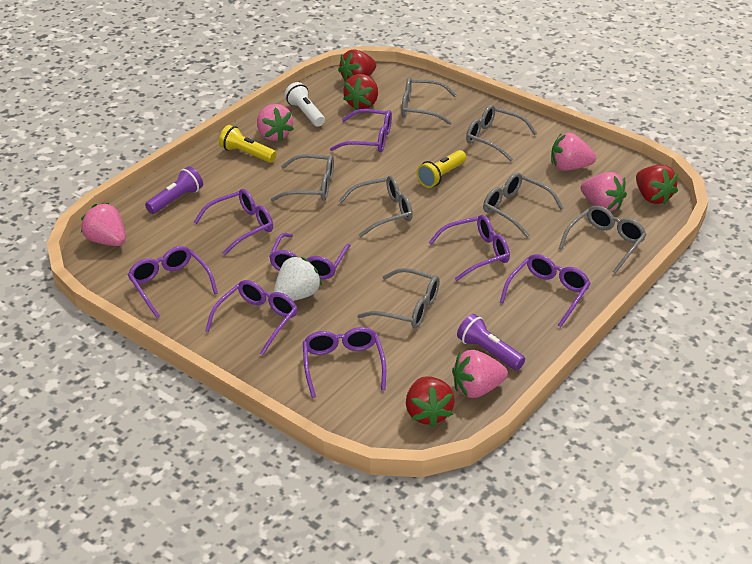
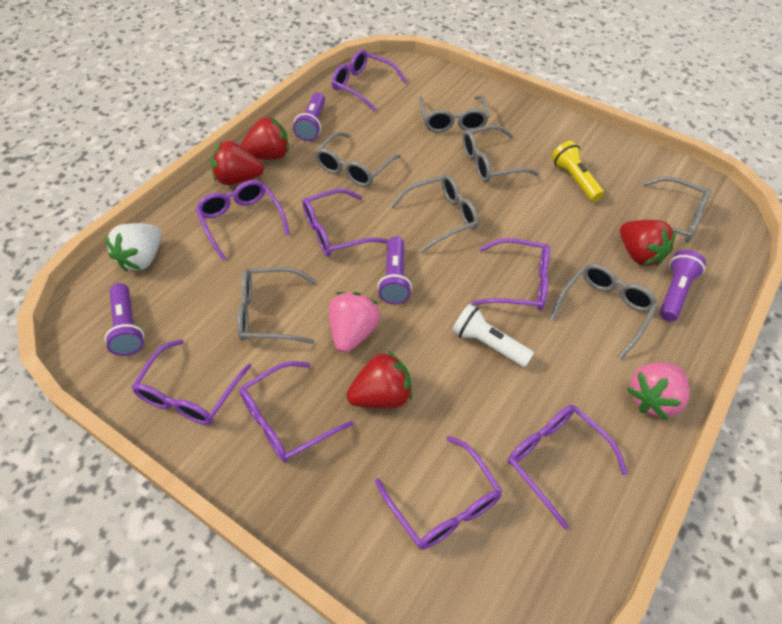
pink strawberry: 5 -> 2
purple flashlight: 2 -> 4
yellow flashlight: 2 -> 1

